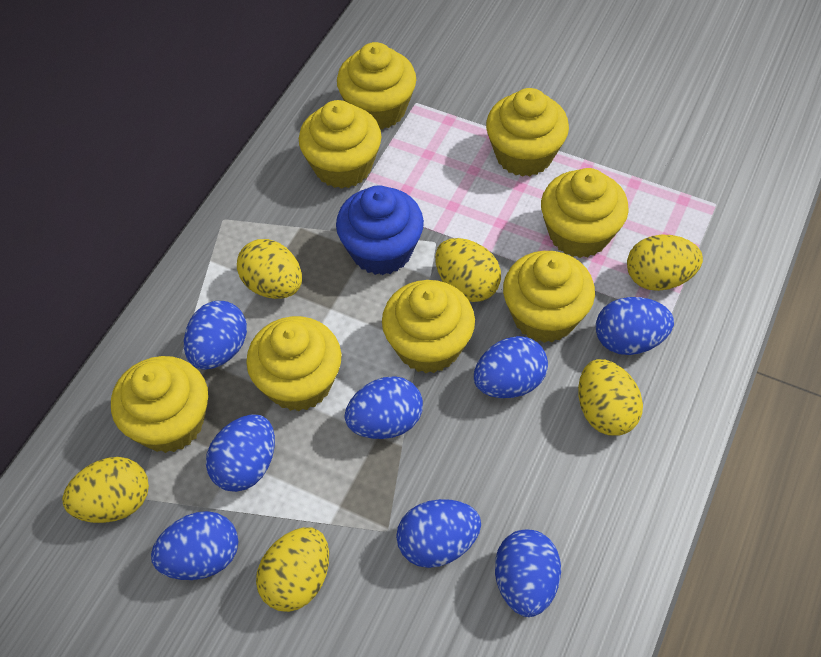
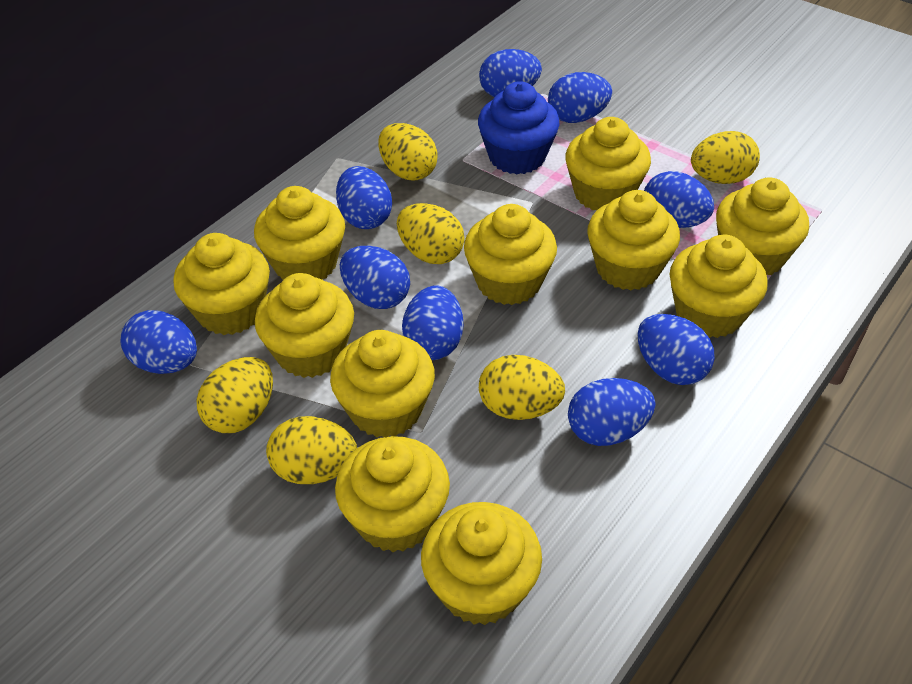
blue egg: 8 -> 9
yellow cupcake: 8 -> 11

